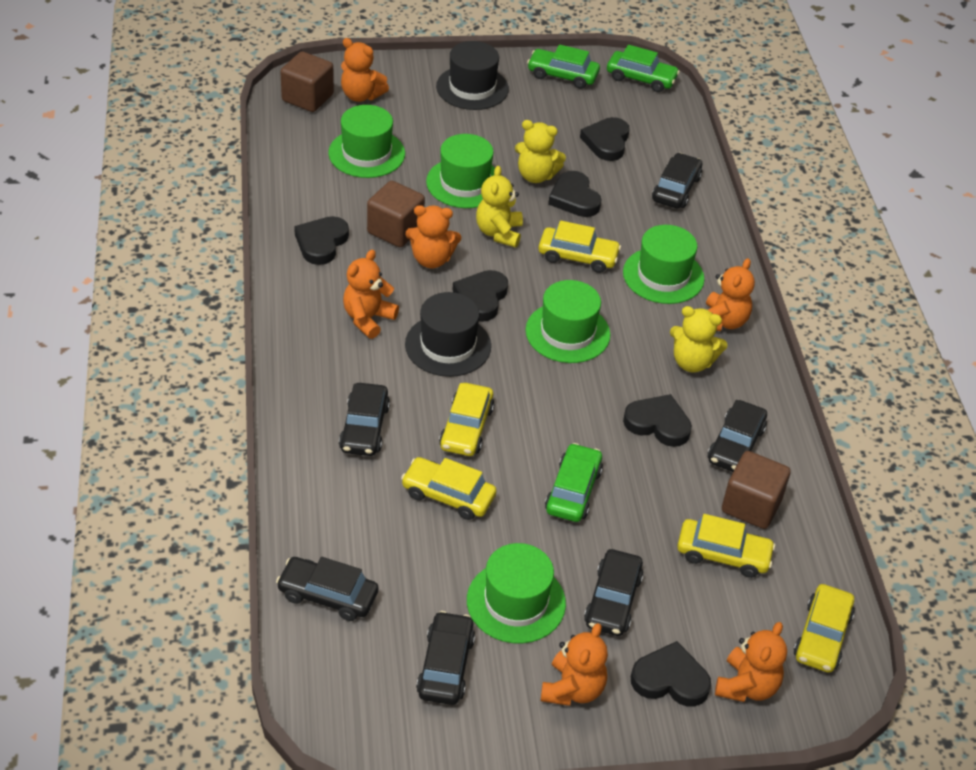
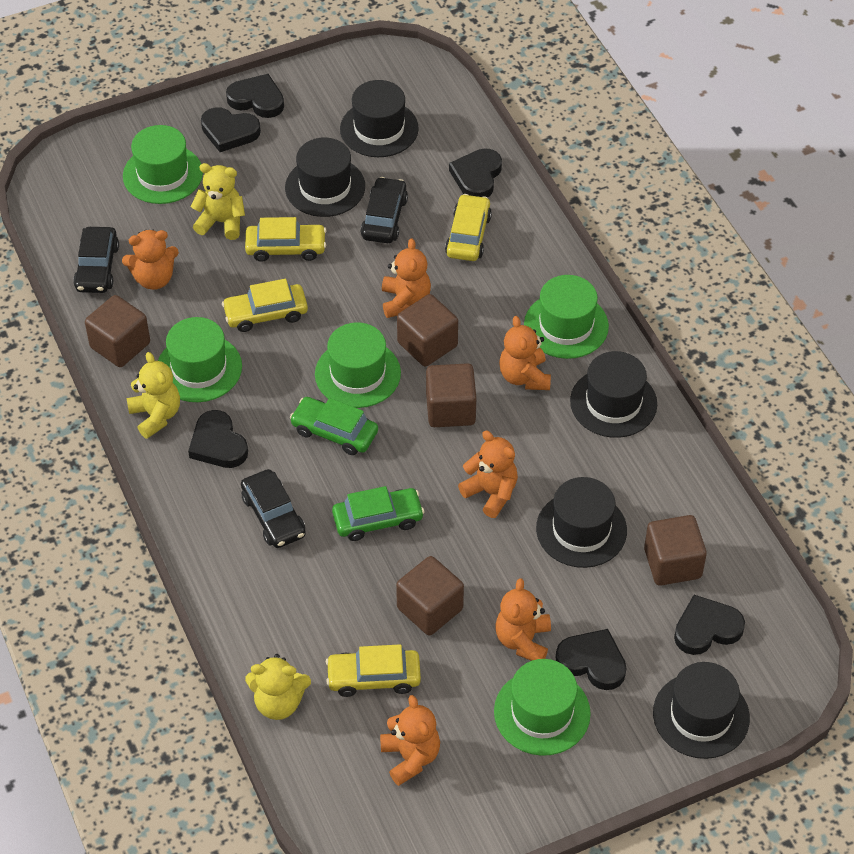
black car: 6 -> 3
black hat: 2 -> 5
brown cube: 3 -> 5
green car: 3 -> 2
yellow car: 5 -> 4

